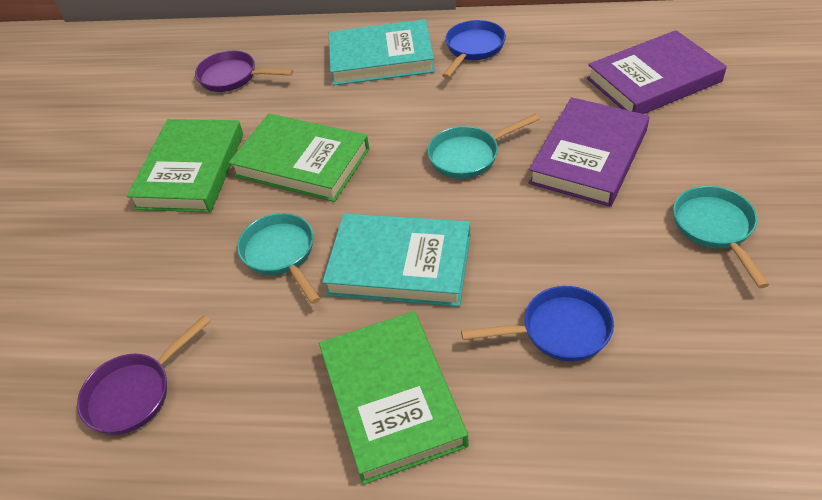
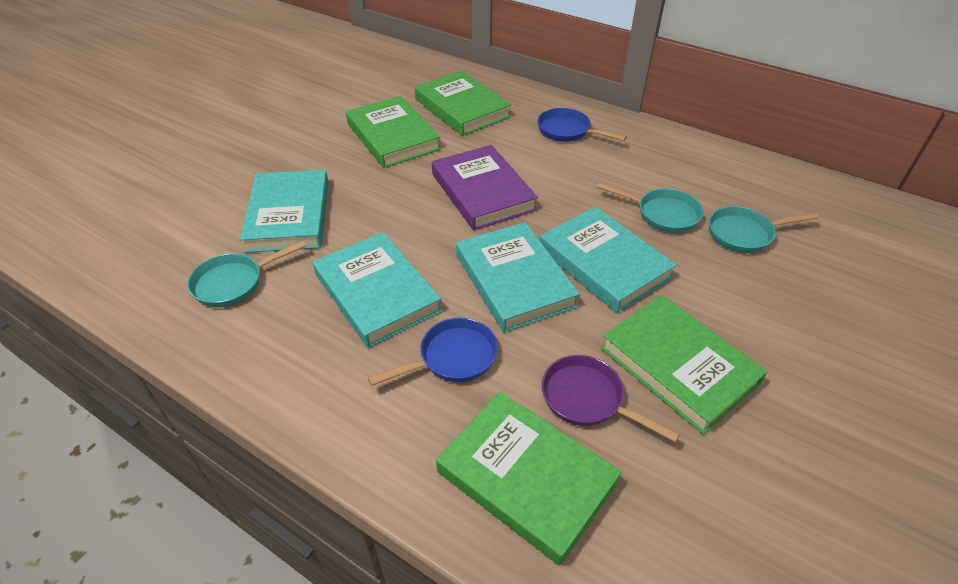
green book: 3 -> 4
purple book: 2 -> 1
purple pan: 2 -> 1
turquoise book: 2 -> 4

